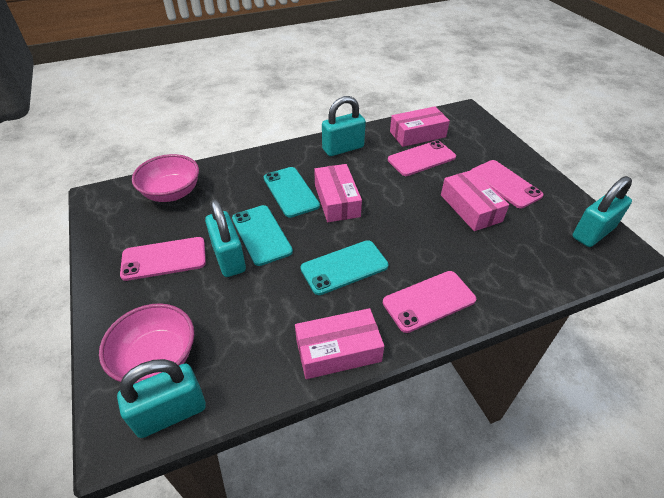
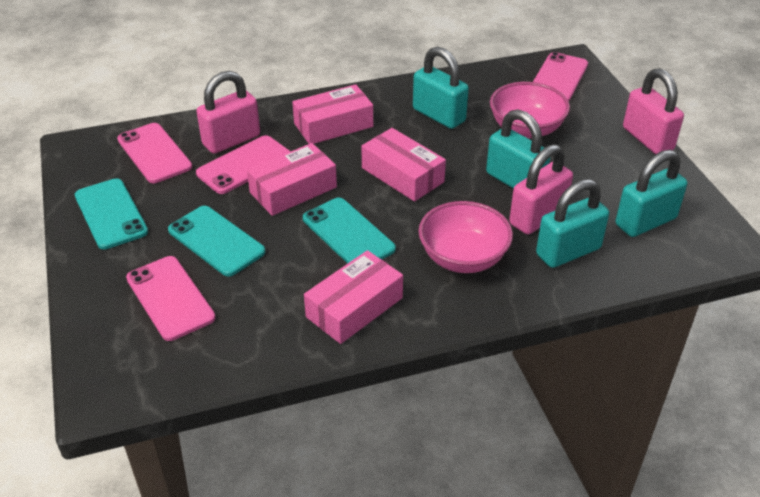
pink padlock: 0 -> 3

